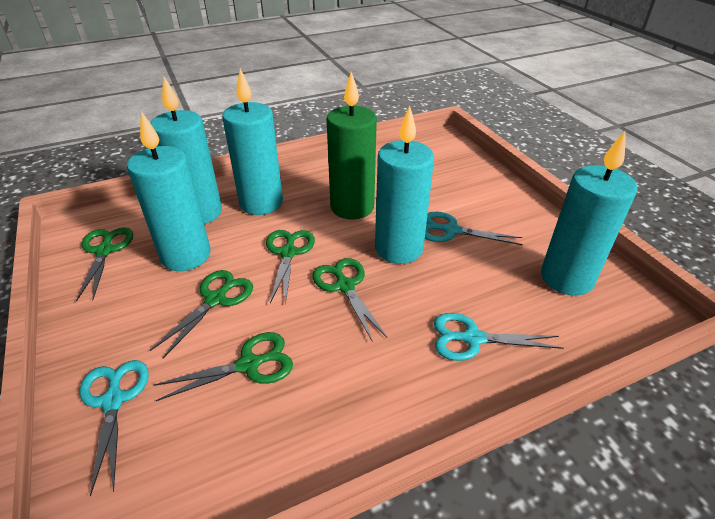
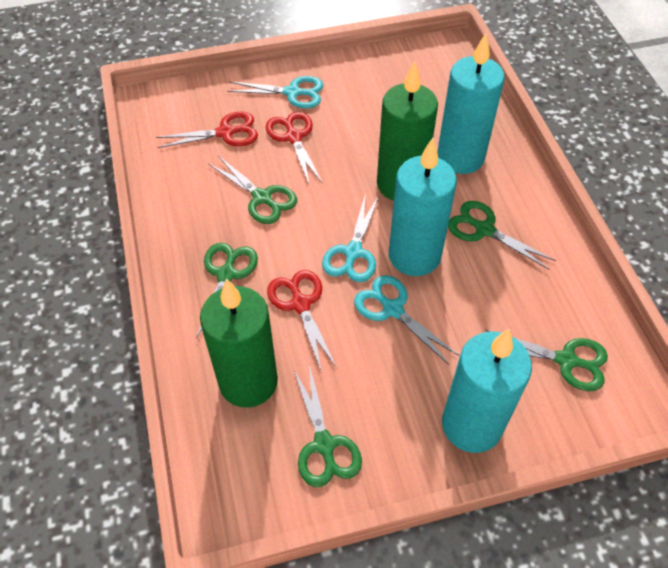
green candle: 1 -> 2
red scissors: 0 -> 3
turquoise candle: 5 -> 3

